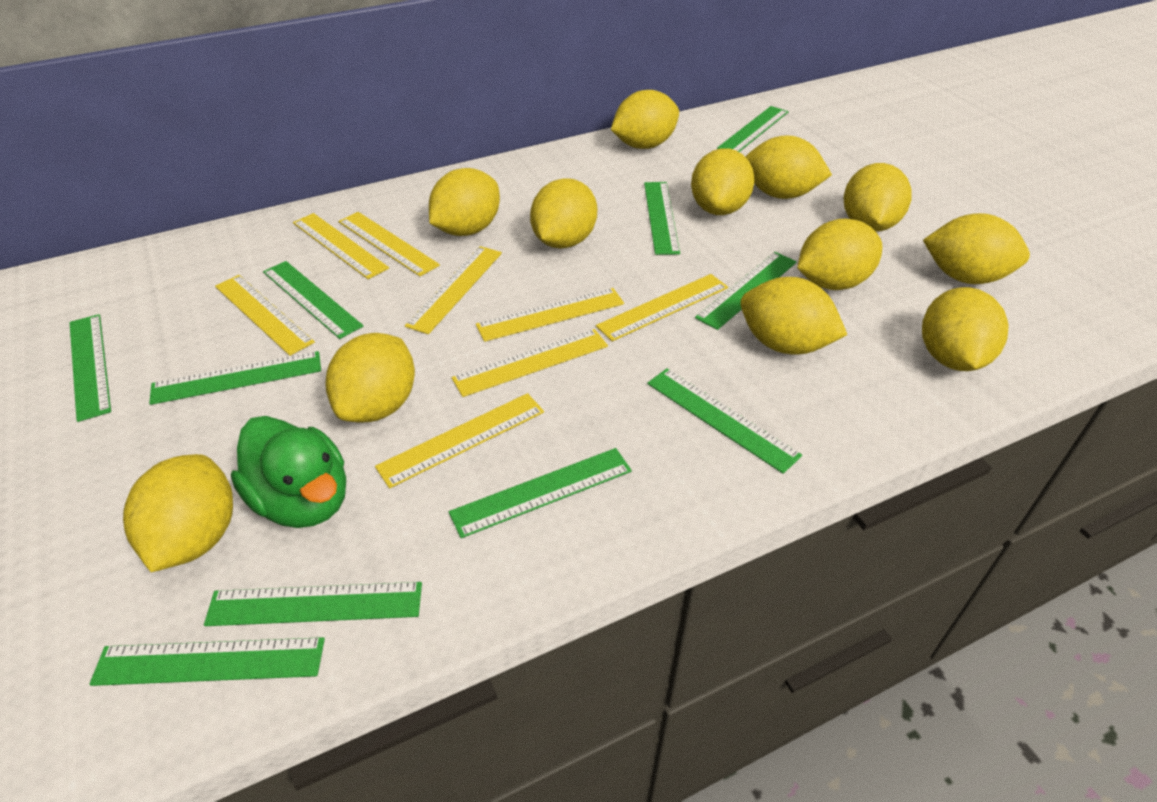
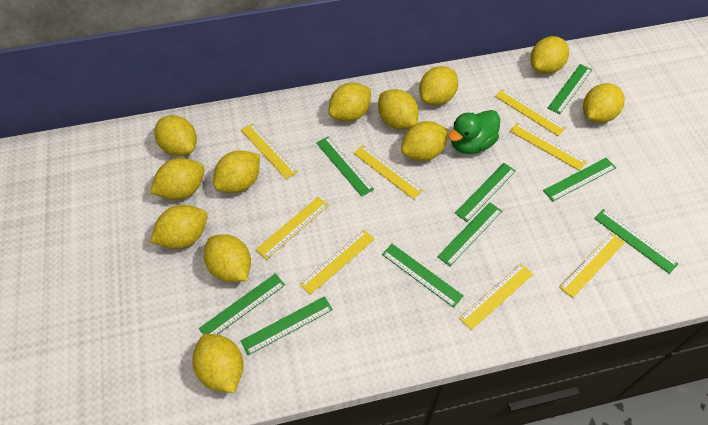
green ruler: 10 -> 9

